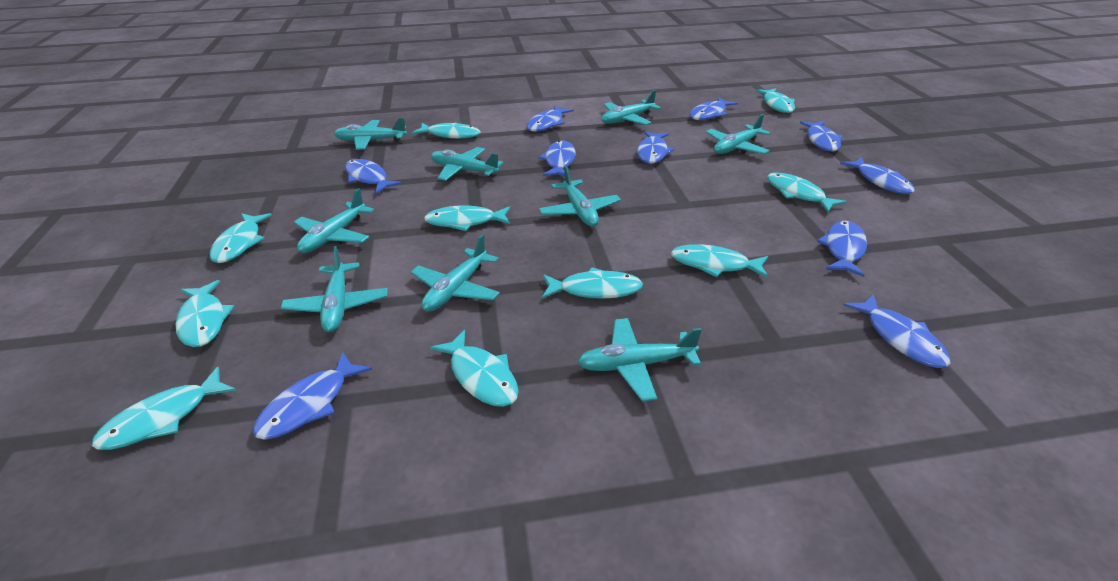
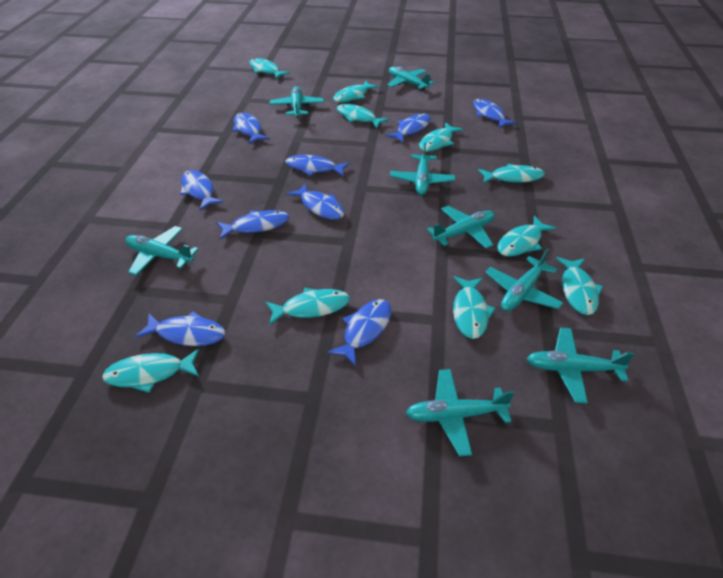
blue fish: 10 -> 9
turquoise plane: 9 -> 8

